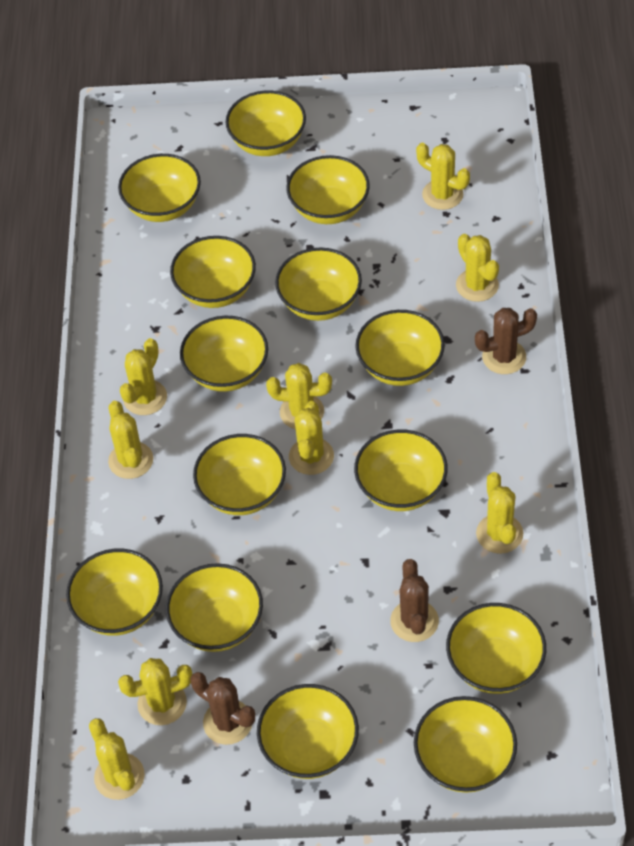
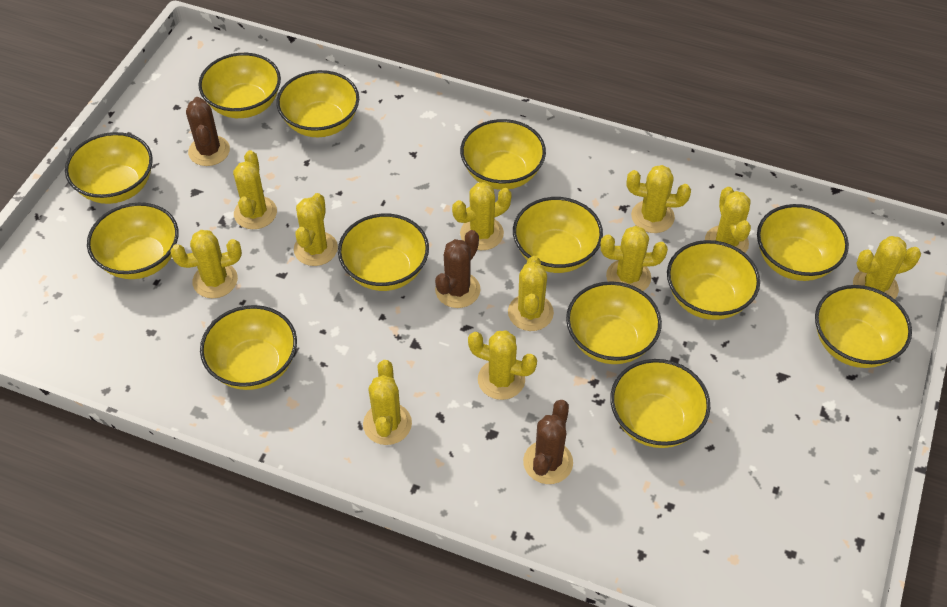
yellow bowl: 14 -> 13
yellow cactus: 9 -> 11

